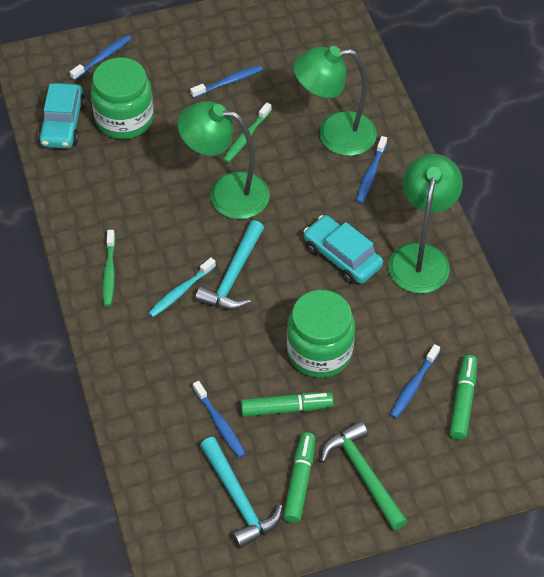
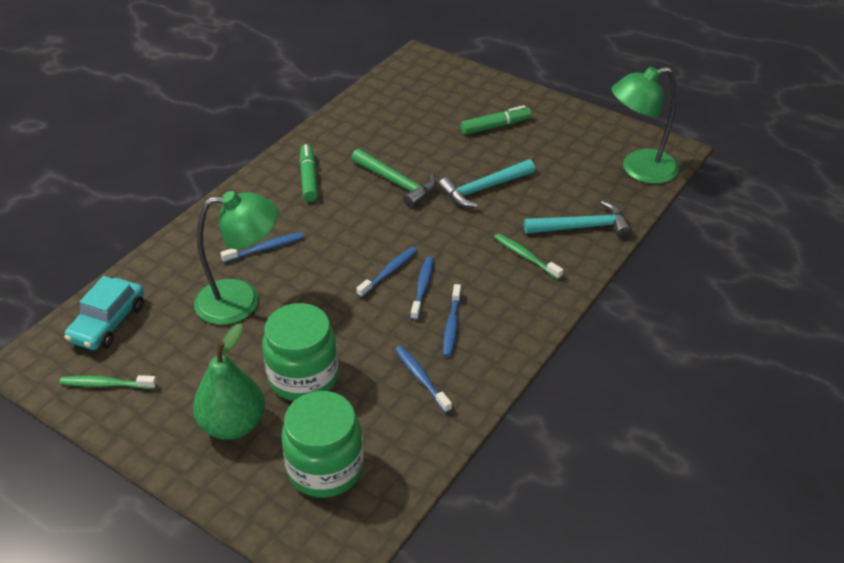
green lamp: 3 -> 2
green marker: 3 -> 2
green pear: 0 -> 1
turquoise car: 2 -> 1
turquoise toothbrush: 1 -> 0

